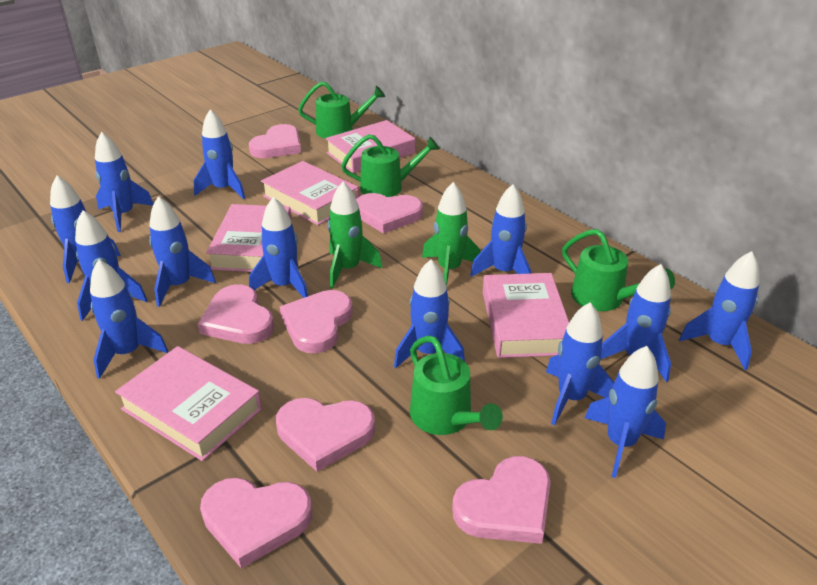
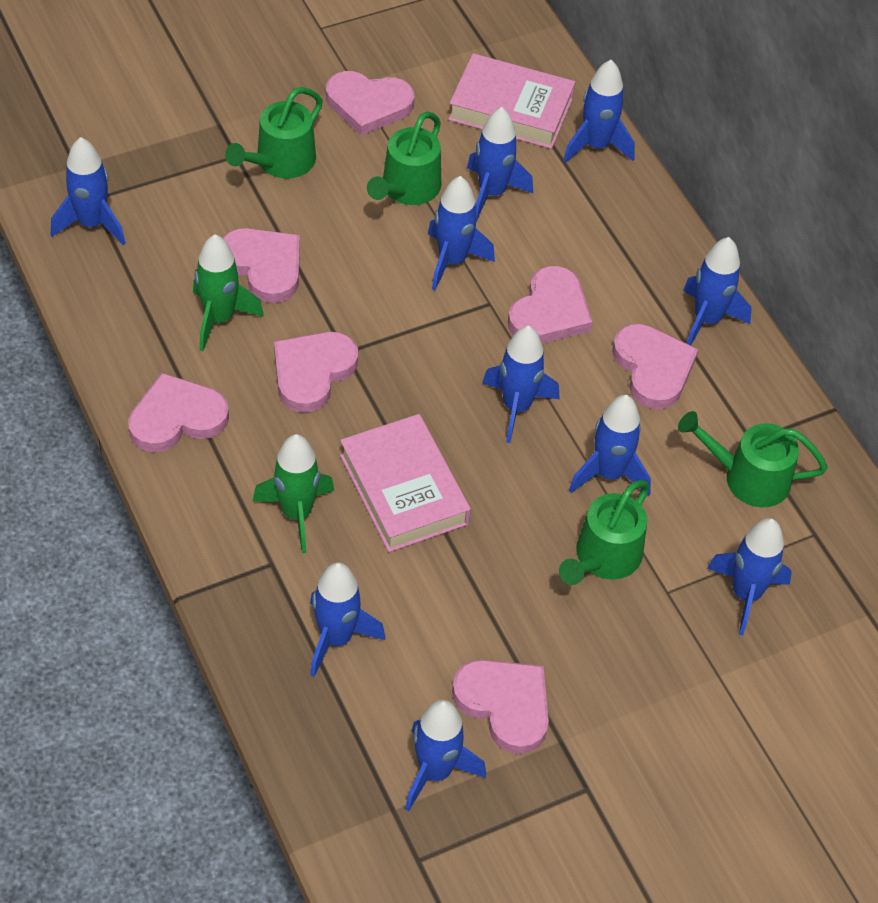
blue rocket: 13 -> 10
pink book: 5 -> 2

